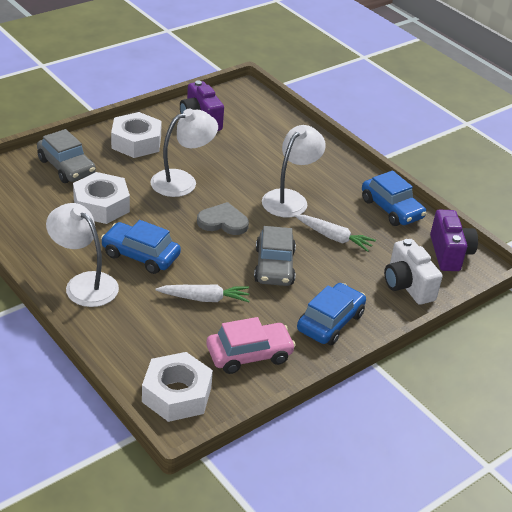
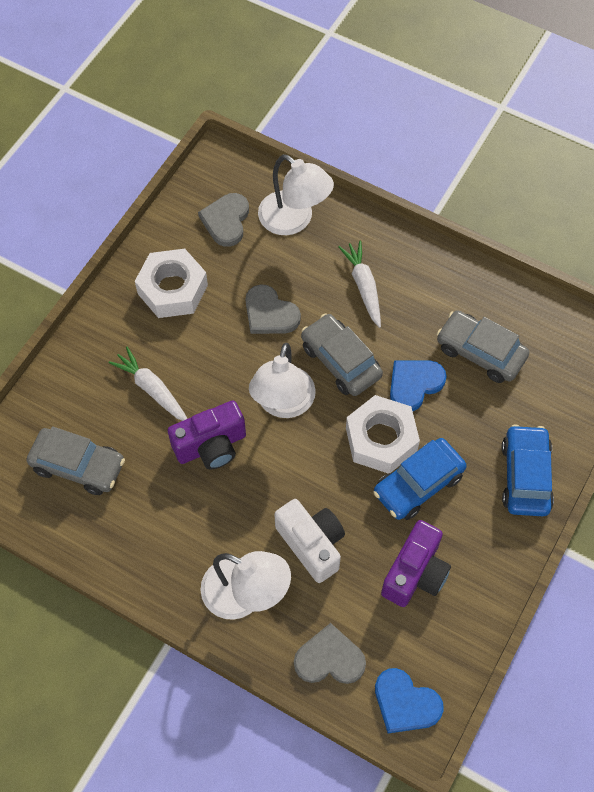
blue car: 3 -> 2
blue heart: 0 -> 2
grey car: 2 -> 3
grey heart: 1 -> 3
pink car: 1 -> 0
white nut: 3 -> 2

